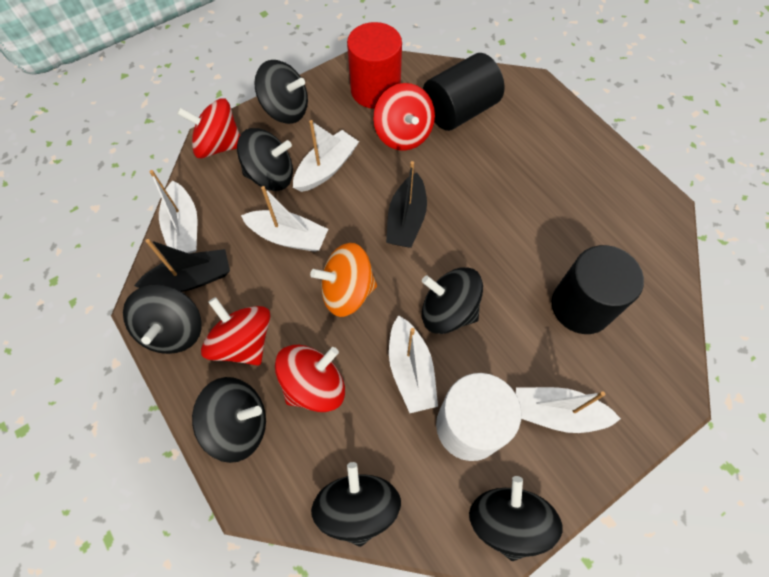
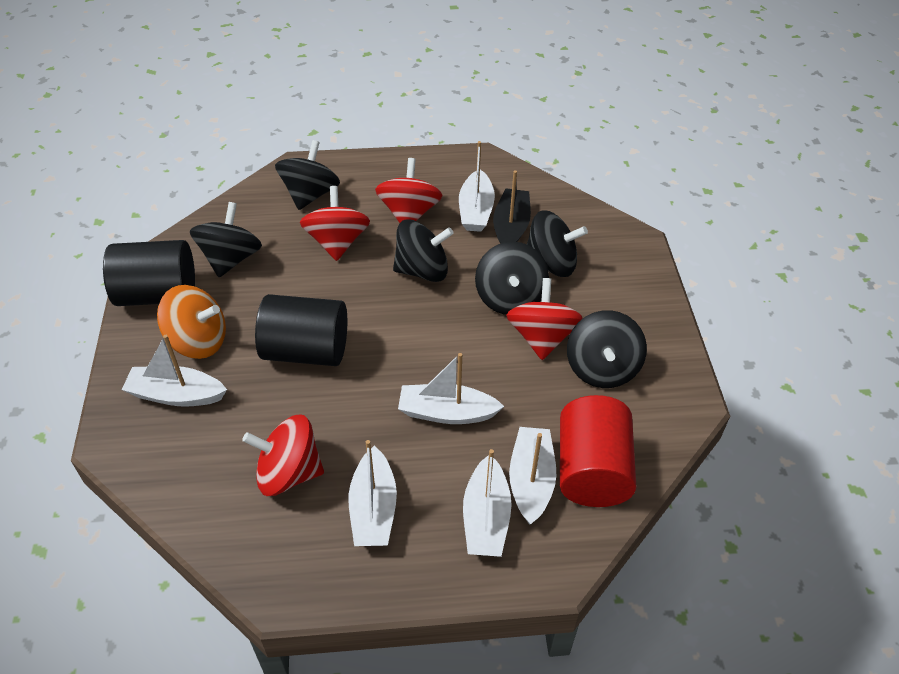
black boat: 2 -> 1
black spinning top: 7 -> 6
white boat: 5 -> 6
white cylinder: 1 -> 0

